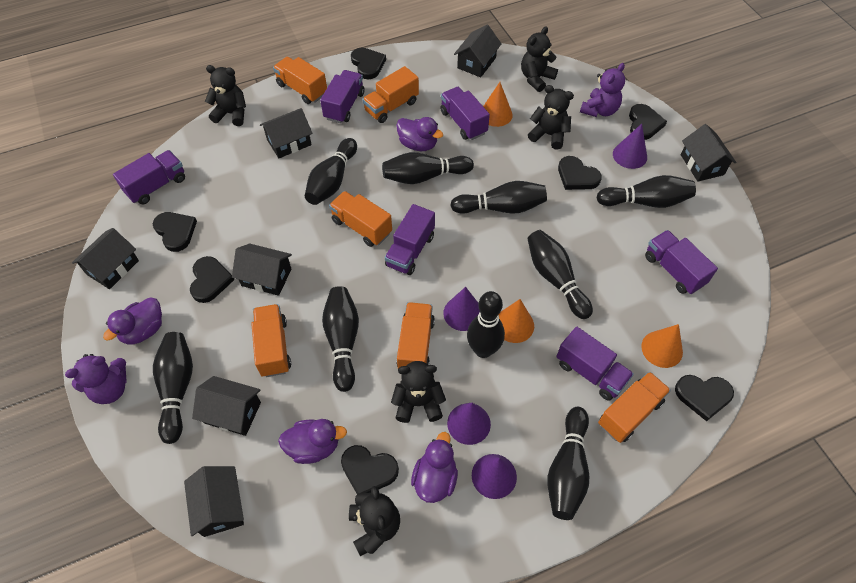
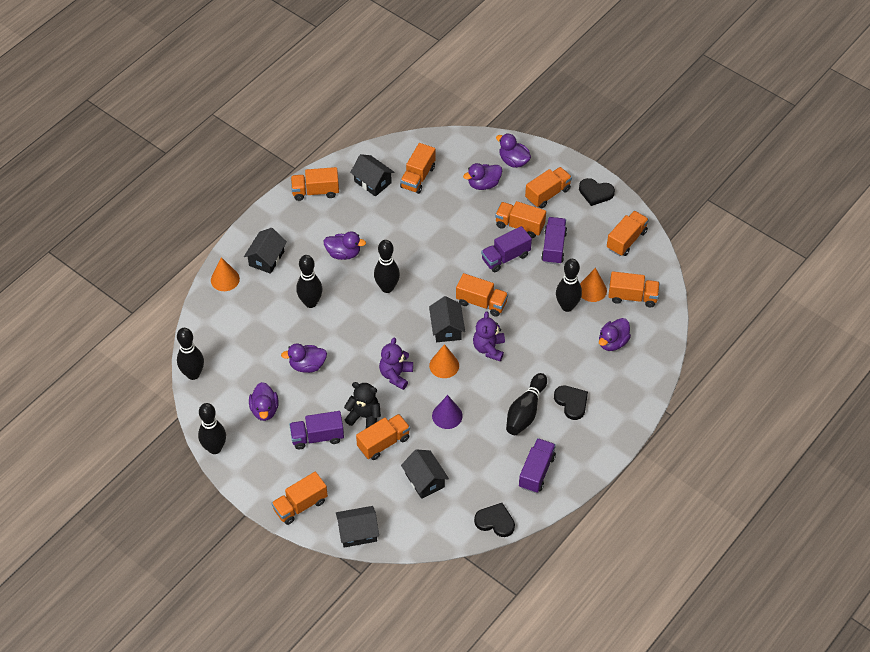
black bowling pin: 9 -> 6
black heart: 7 -> 3
black house: 7 -> 5
black teddy bear: 5 -> 1
orange truck: 6 -> 9
purple cone: 4 -> 1
purple duck: 4 -> 6
purple truck: 6 -> 4

